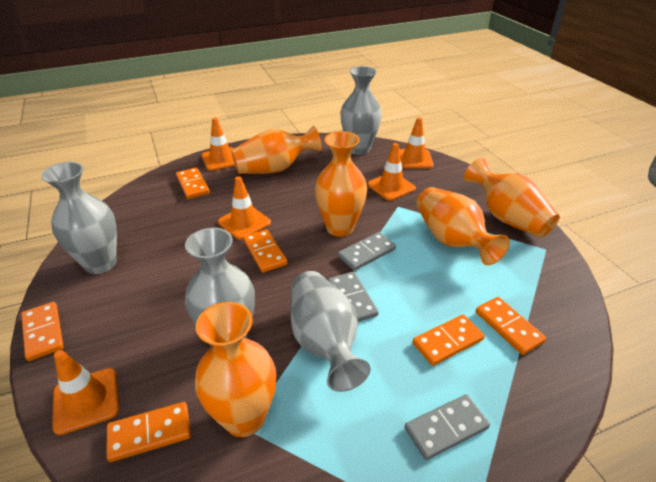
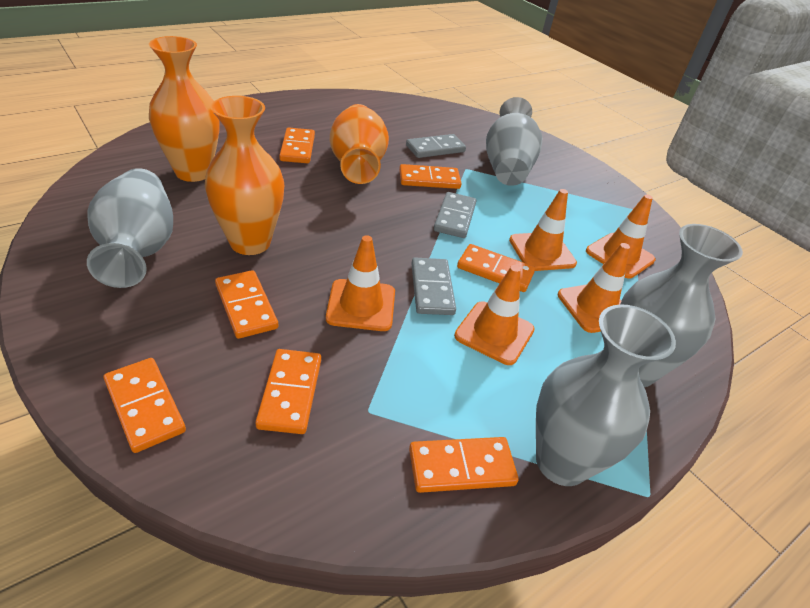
orange domino: 6 -> 7
orange vase: 5 -> 3

